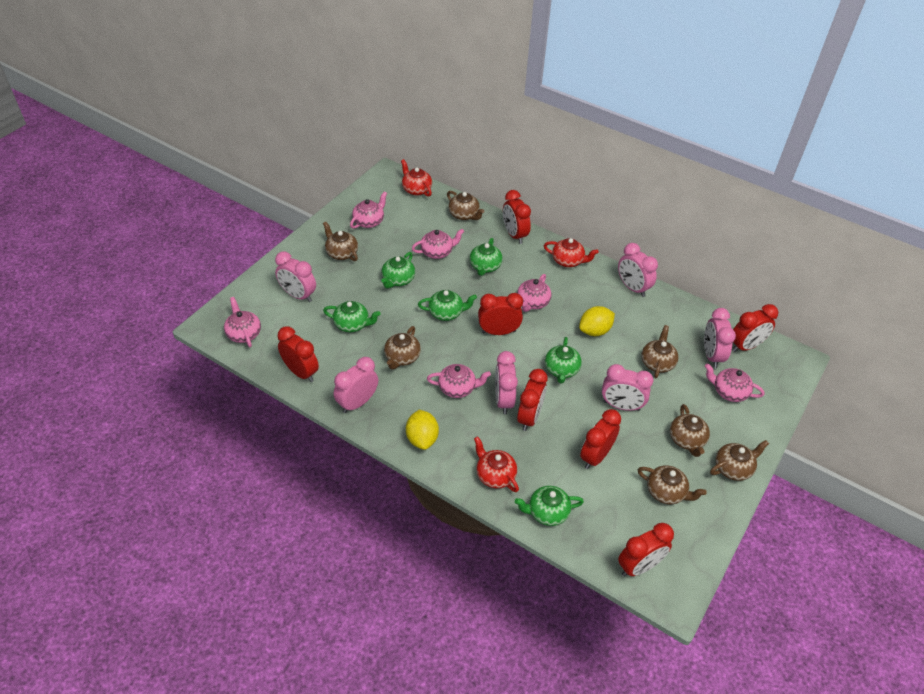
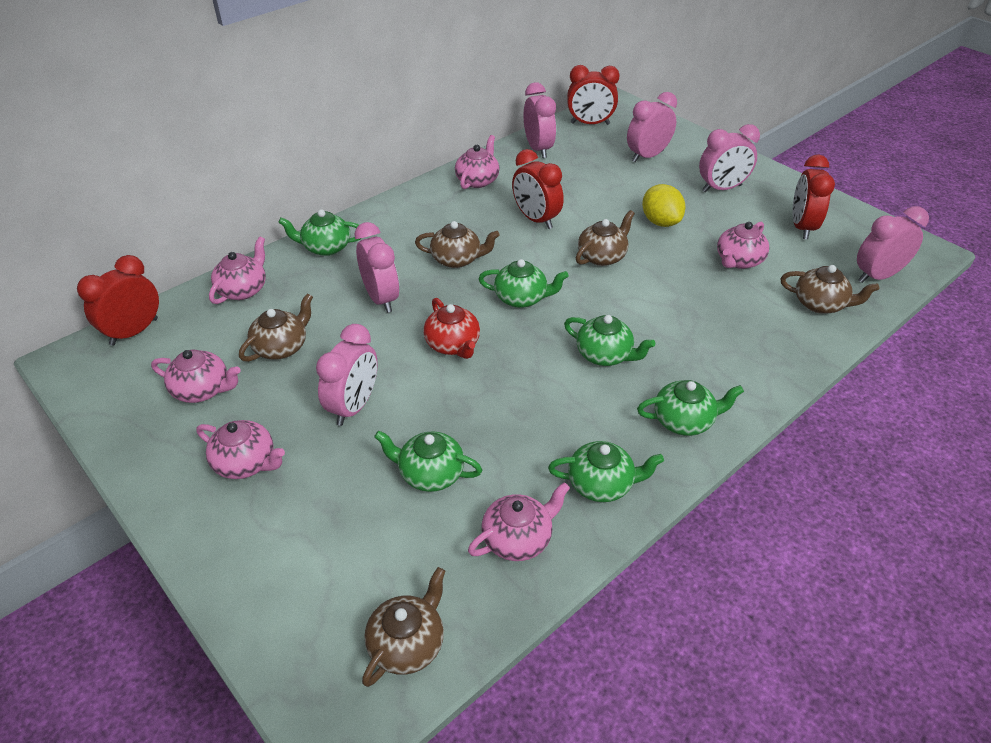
brown teapot: 7 -> 5
red clock: 7 -> 4
red teapot: 3 -> 1
yellow lemon: 2 -> 1

